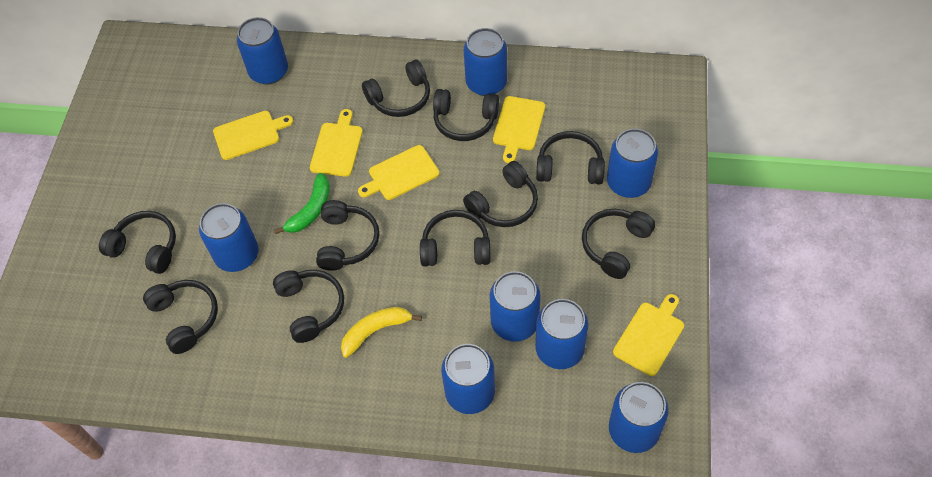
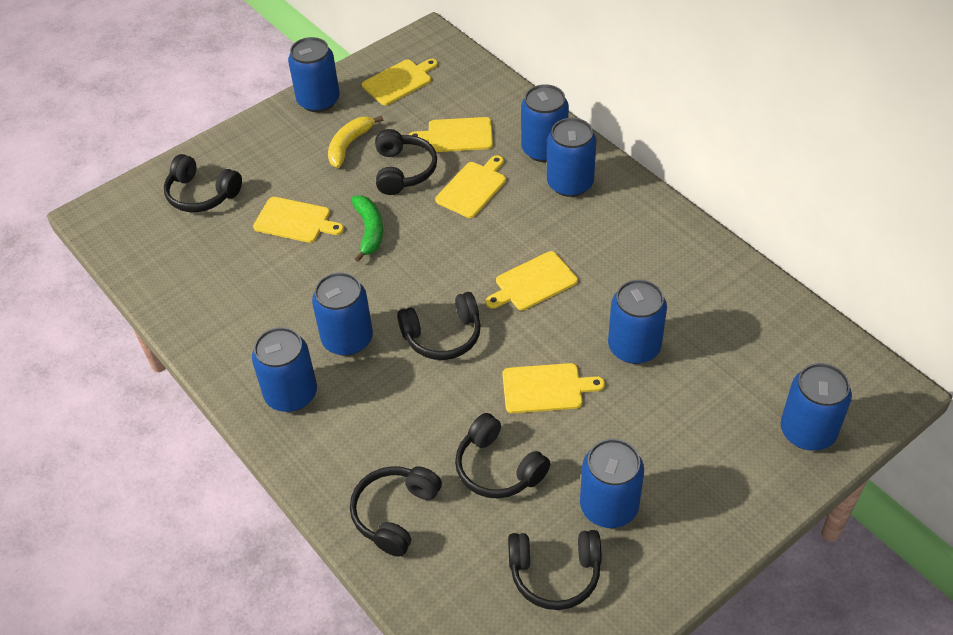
black headphones: 10 -> 6
yellow cutting board: 5 -> 6

